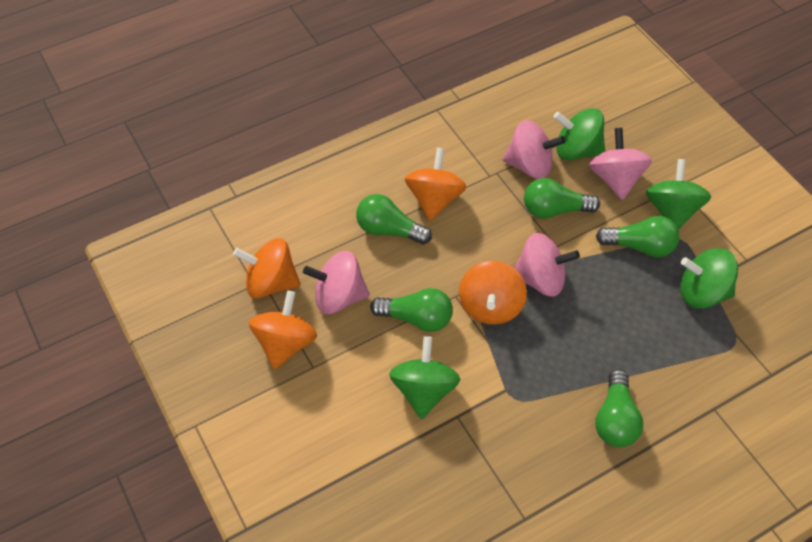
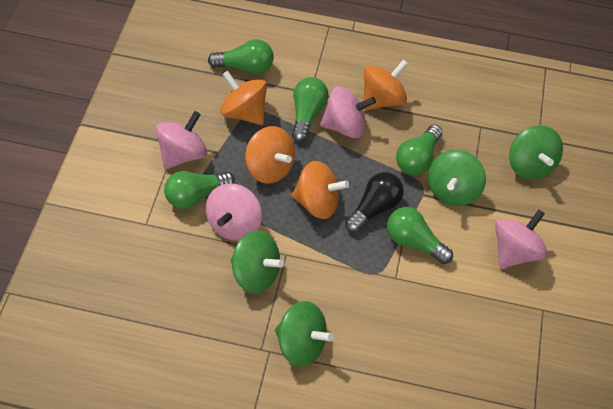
black light bulb: 0 -> 1

